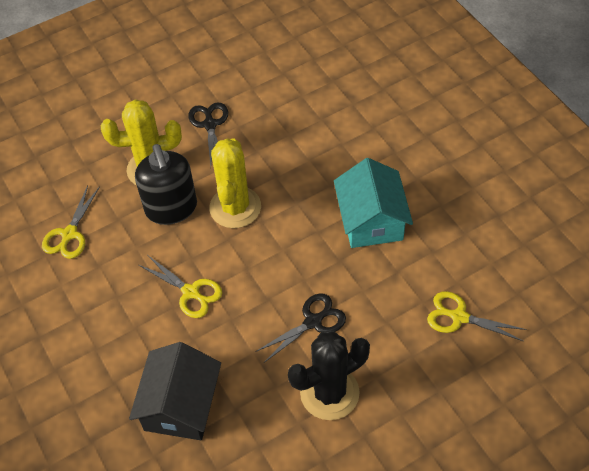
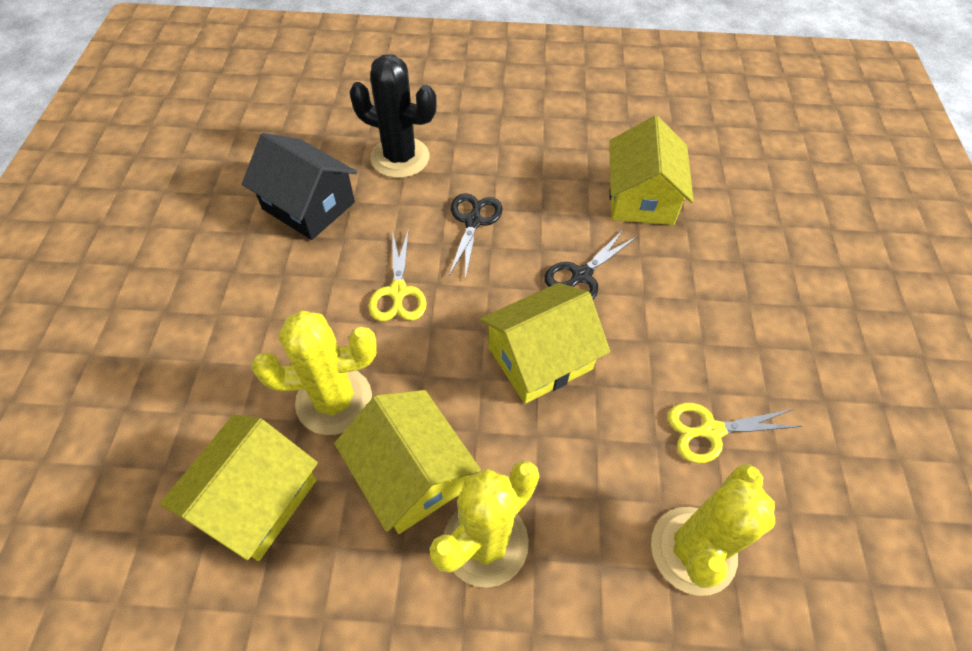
black soap dispenser: 1 -> 0
turquoise house: 1 -> 0
yellow cactus: 2 -> 3
yellow house: 0 -> 4
yellow scissors: 3 -> 2

